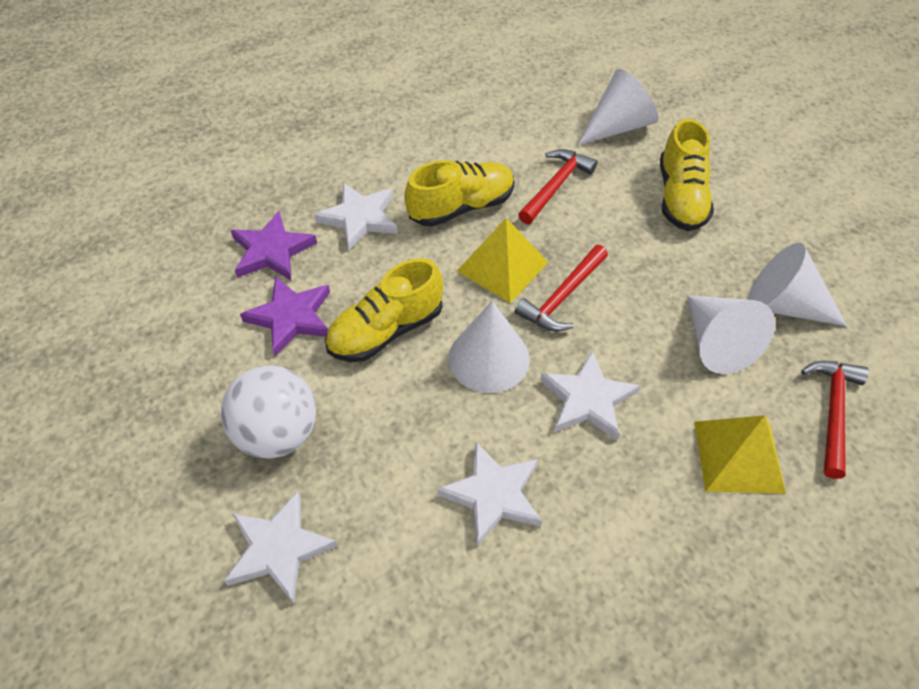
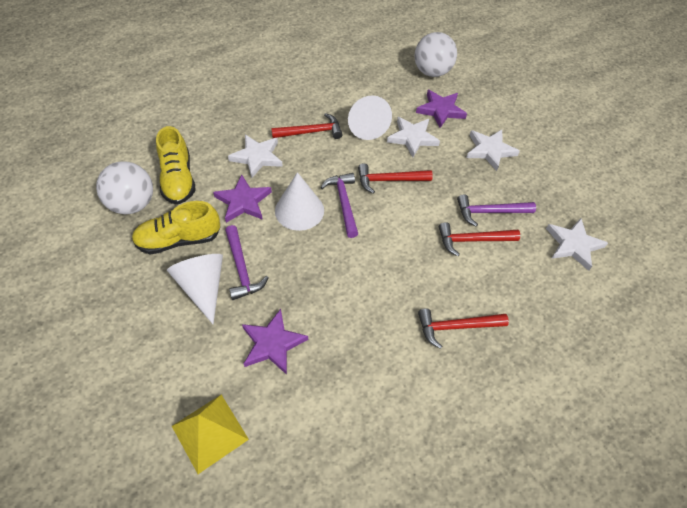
purple hammer: 0 -> 3
purple star: 2 -> 3
red hammer: 3 -> 4
white ball: 1 -> 2
white cone: 4 -> 3
yellow pyramid: 2 -> 1
yellow shoe: 3 -> 2

